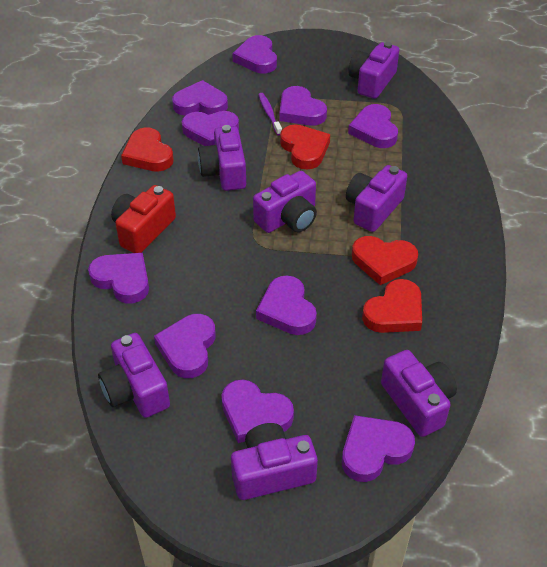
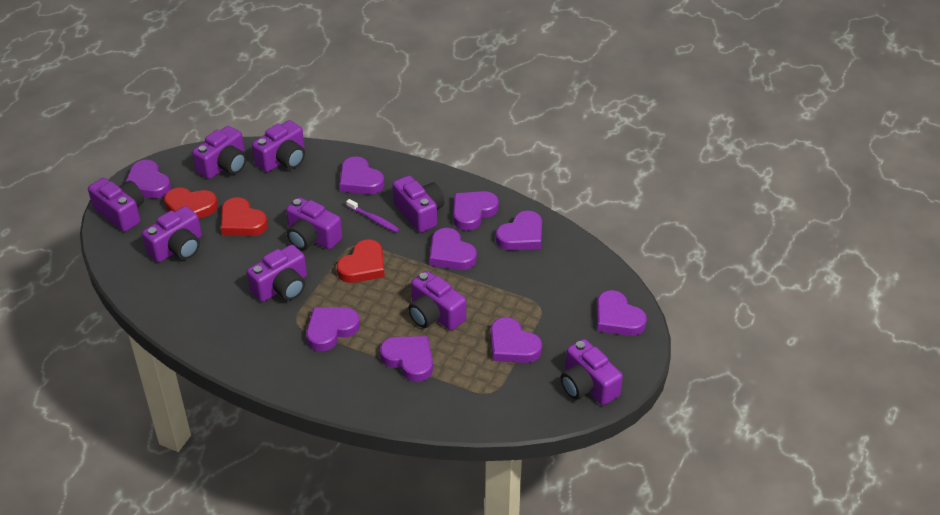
purple camera: 7 -> 9
purple heart: 10 -> 9
red camera: 1 -> 0
red heart: 4 -> 3

